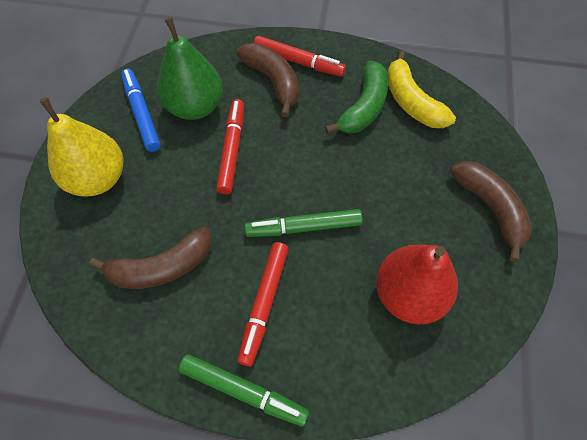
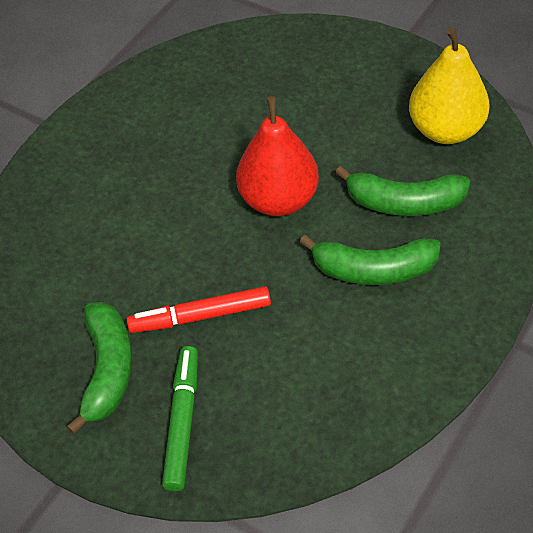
blue marker: 1 -> 0
brown banana: 3 -> 0
green banana: 1 -> 3
green marker: 2 -> 1
green pear: 1 -> 0
red marker: 3 -> 1
yellow banana: 1 -> 0

